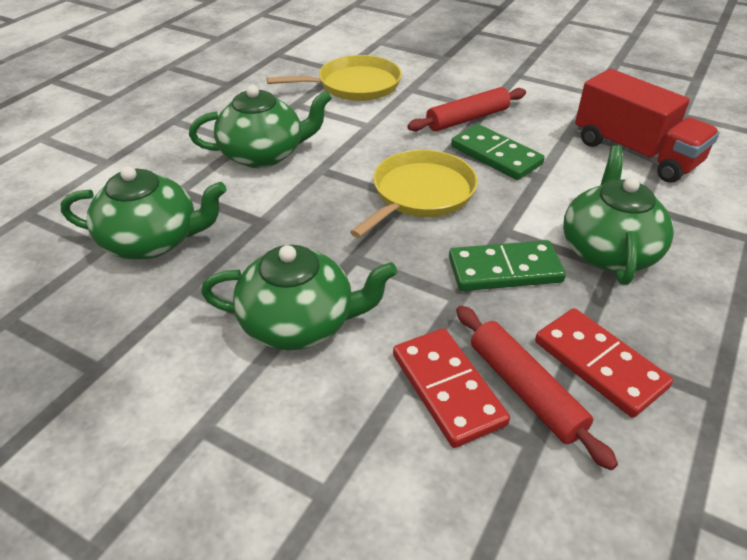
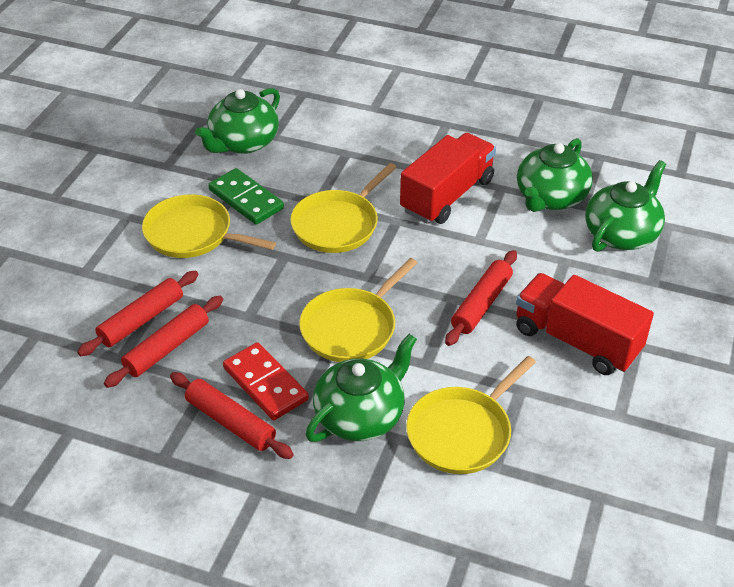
green domino: 2 -> 1
red domino: 2 -> 1
red rolling pin: 2 -> 4
red truck: 1 -> 2
yellow pan: 2 -> 4

